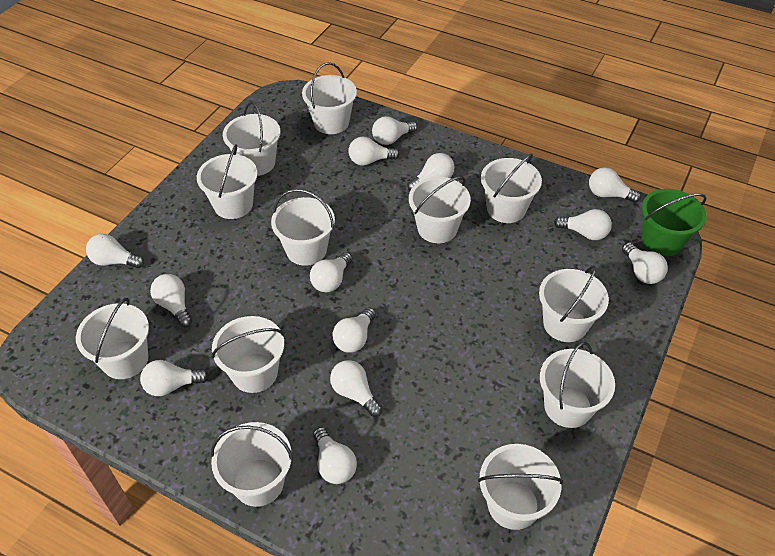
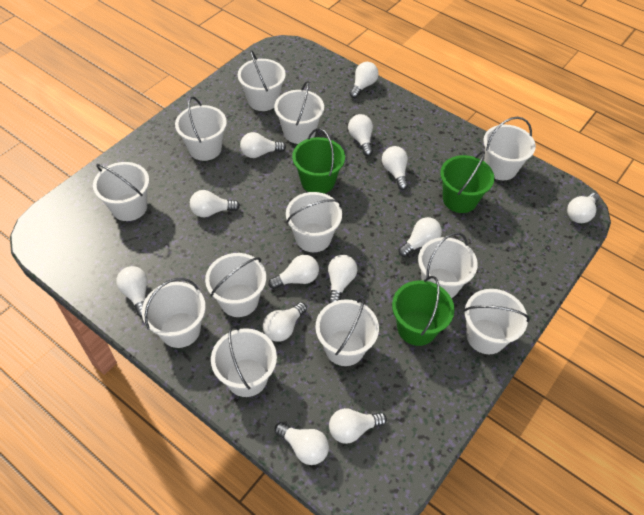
green bucket: 1 -> 3

